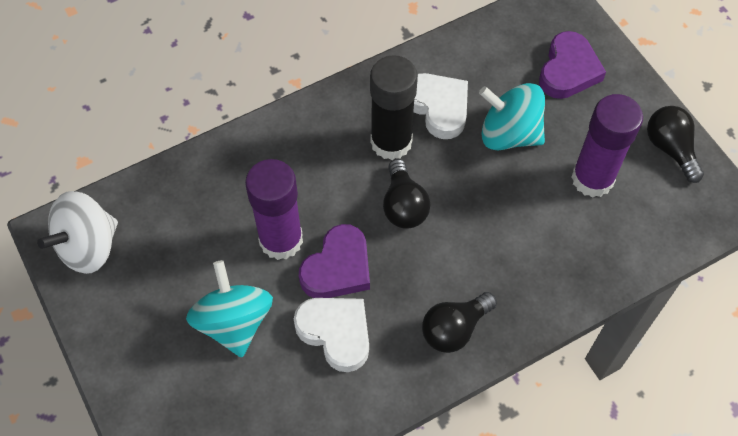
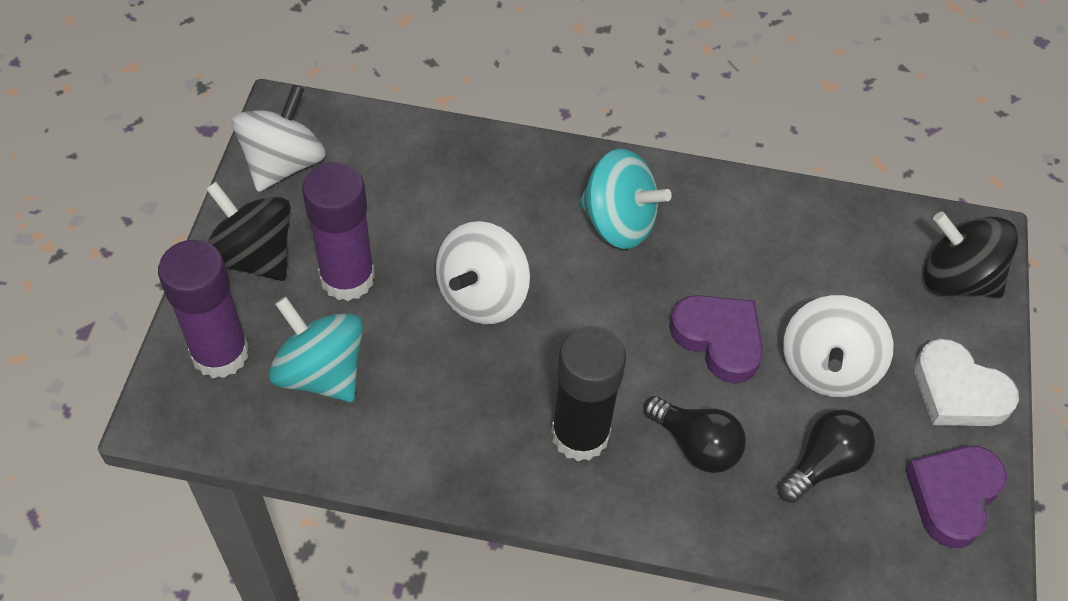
black light bulb: 3 -> 2
black spinning top: 0 -> 2
white heart: 2 -> 1
white spinning top: 1 -> 3

